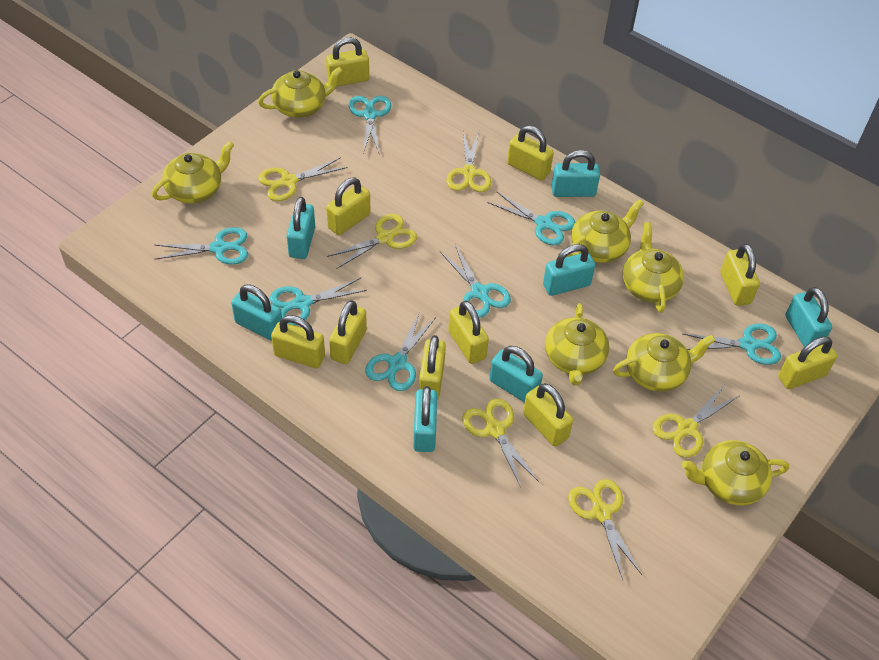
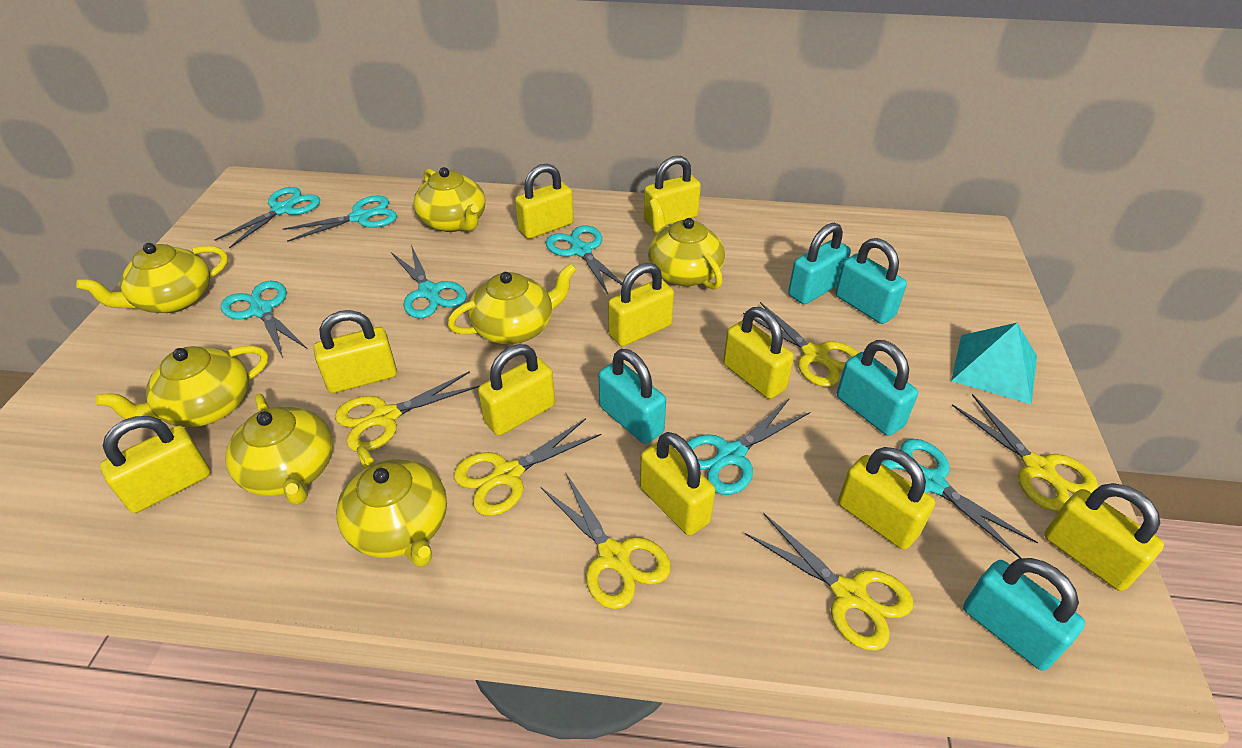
turquoise padlock: 7 -> 5
turquoise pyramid: 0 -> 1

